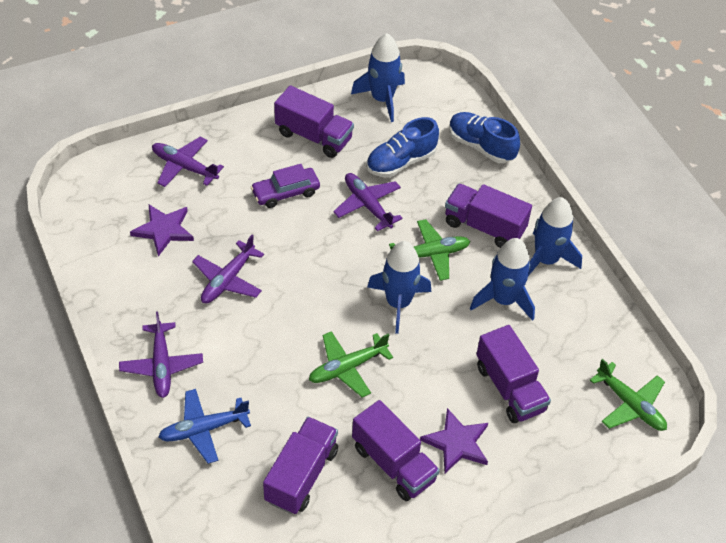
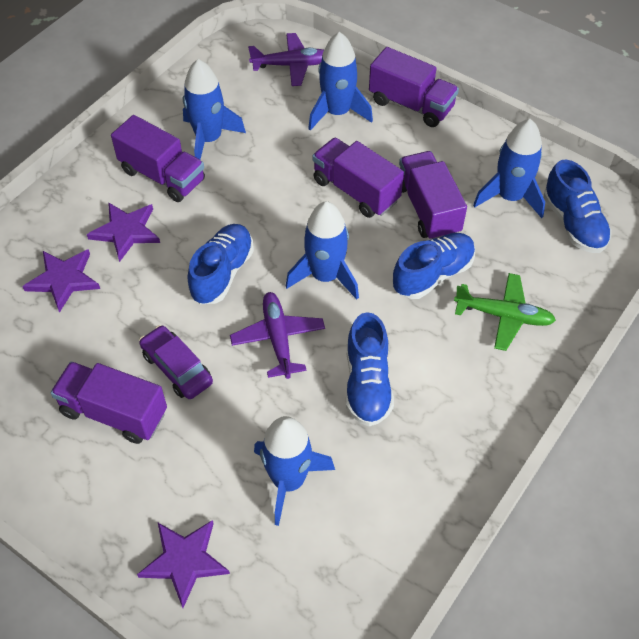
blue plane: 1 -> 0
blue rocket: 4 -> 5
blue shoe: 2 -> 4
green plane: 3 -> 1
purple plane: 4 -> 2
purple star: 2 -> 3

